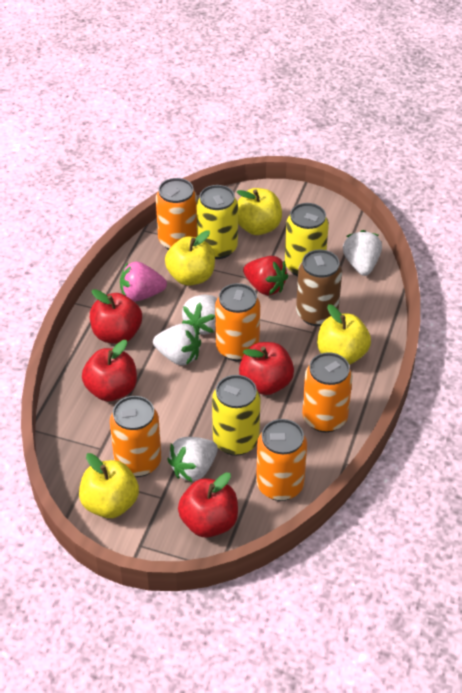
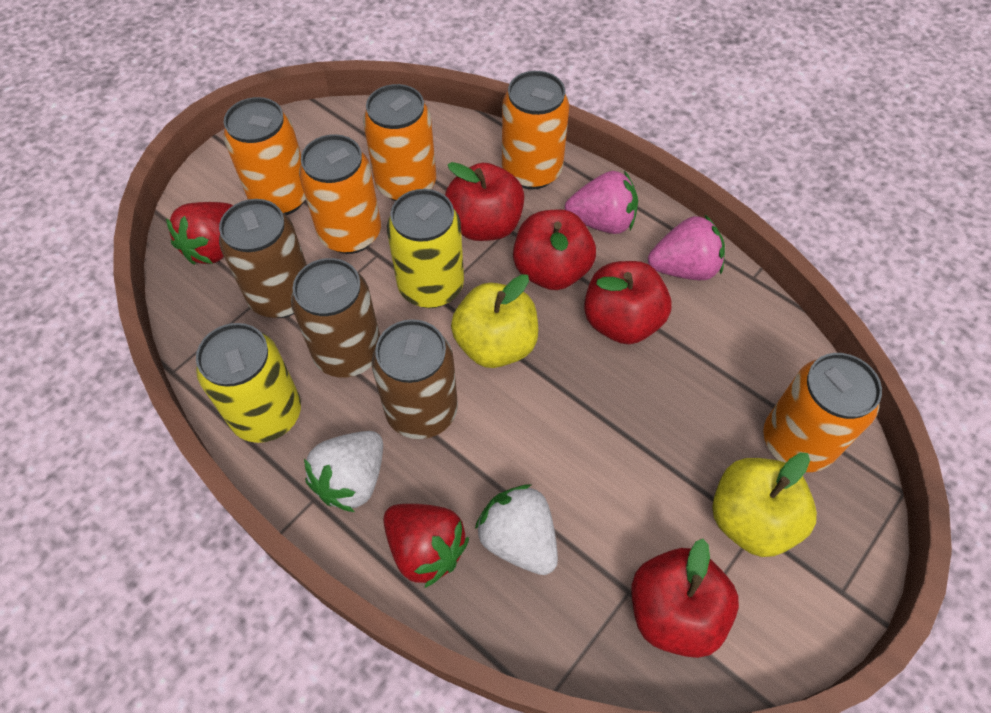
brown can: 1 -> 3
pink strawberry: 1 -> 2
red strawberry: 1 -> 2
white strawberry: 4 -> 2
yellow apple: 4 -> 2
yellow can: 3 -> 2

